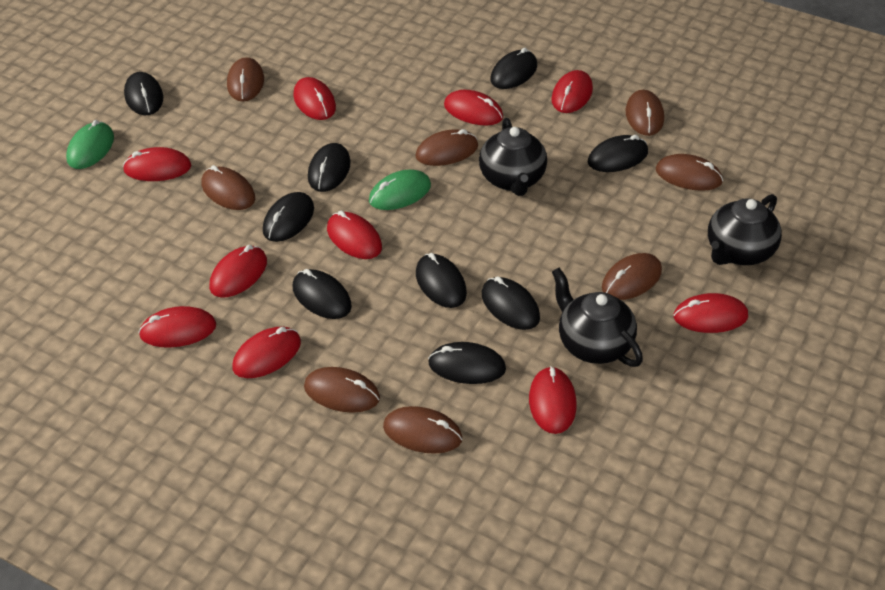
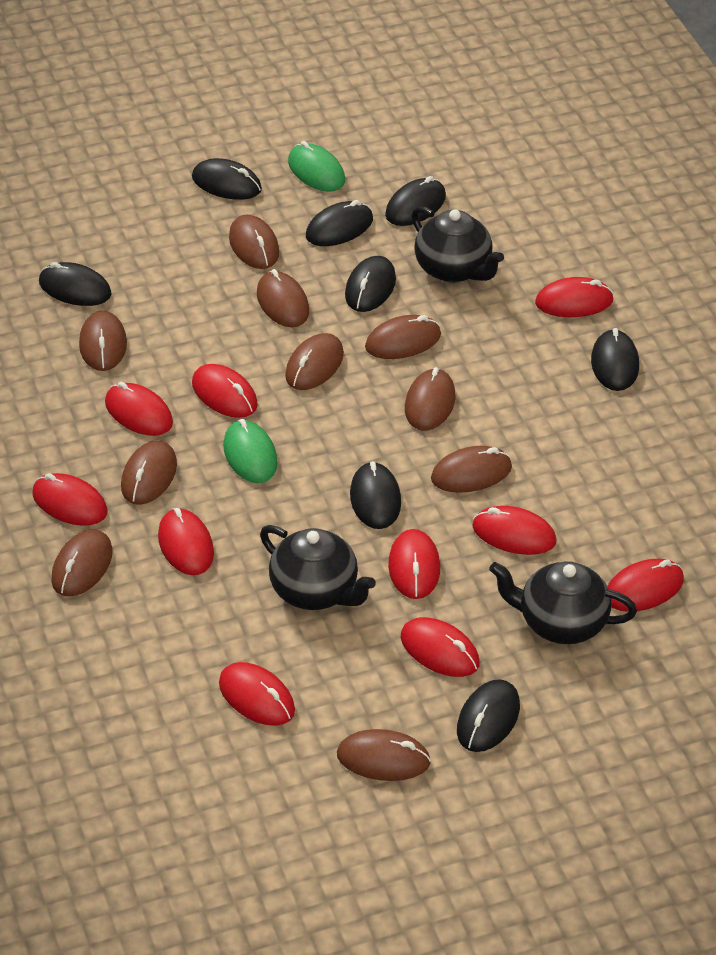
black mouse: 9 -> 8
brown mouse: 8 -> 10

